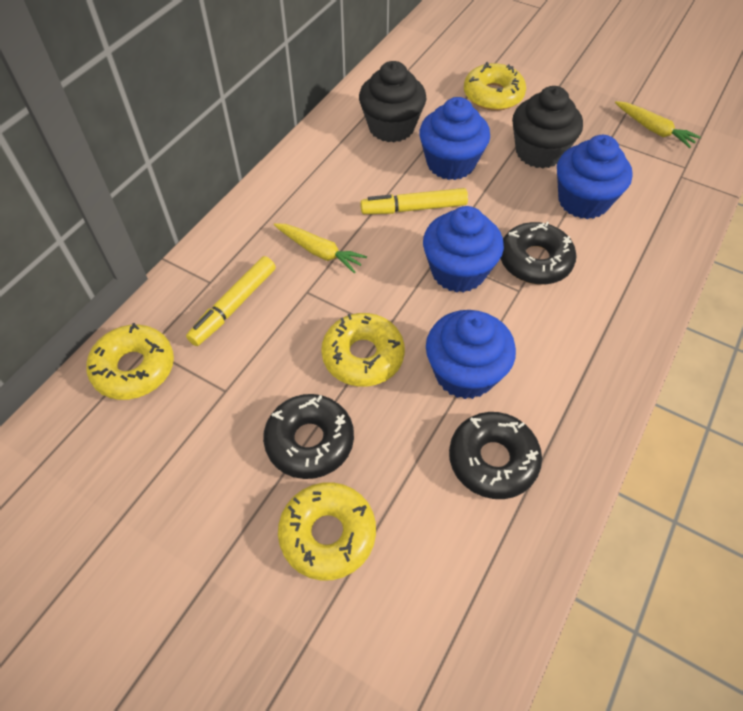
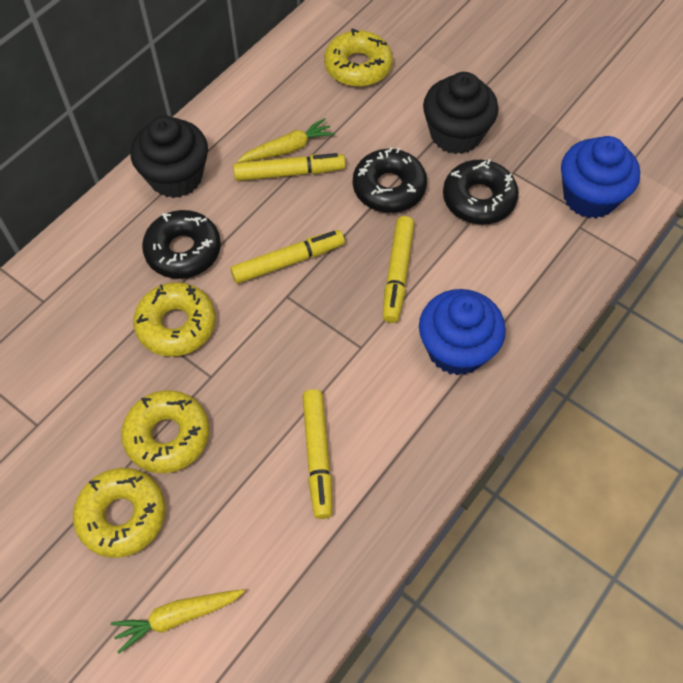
blue cupcake: 4 -> 2
yellow marker: 2 -> 4

